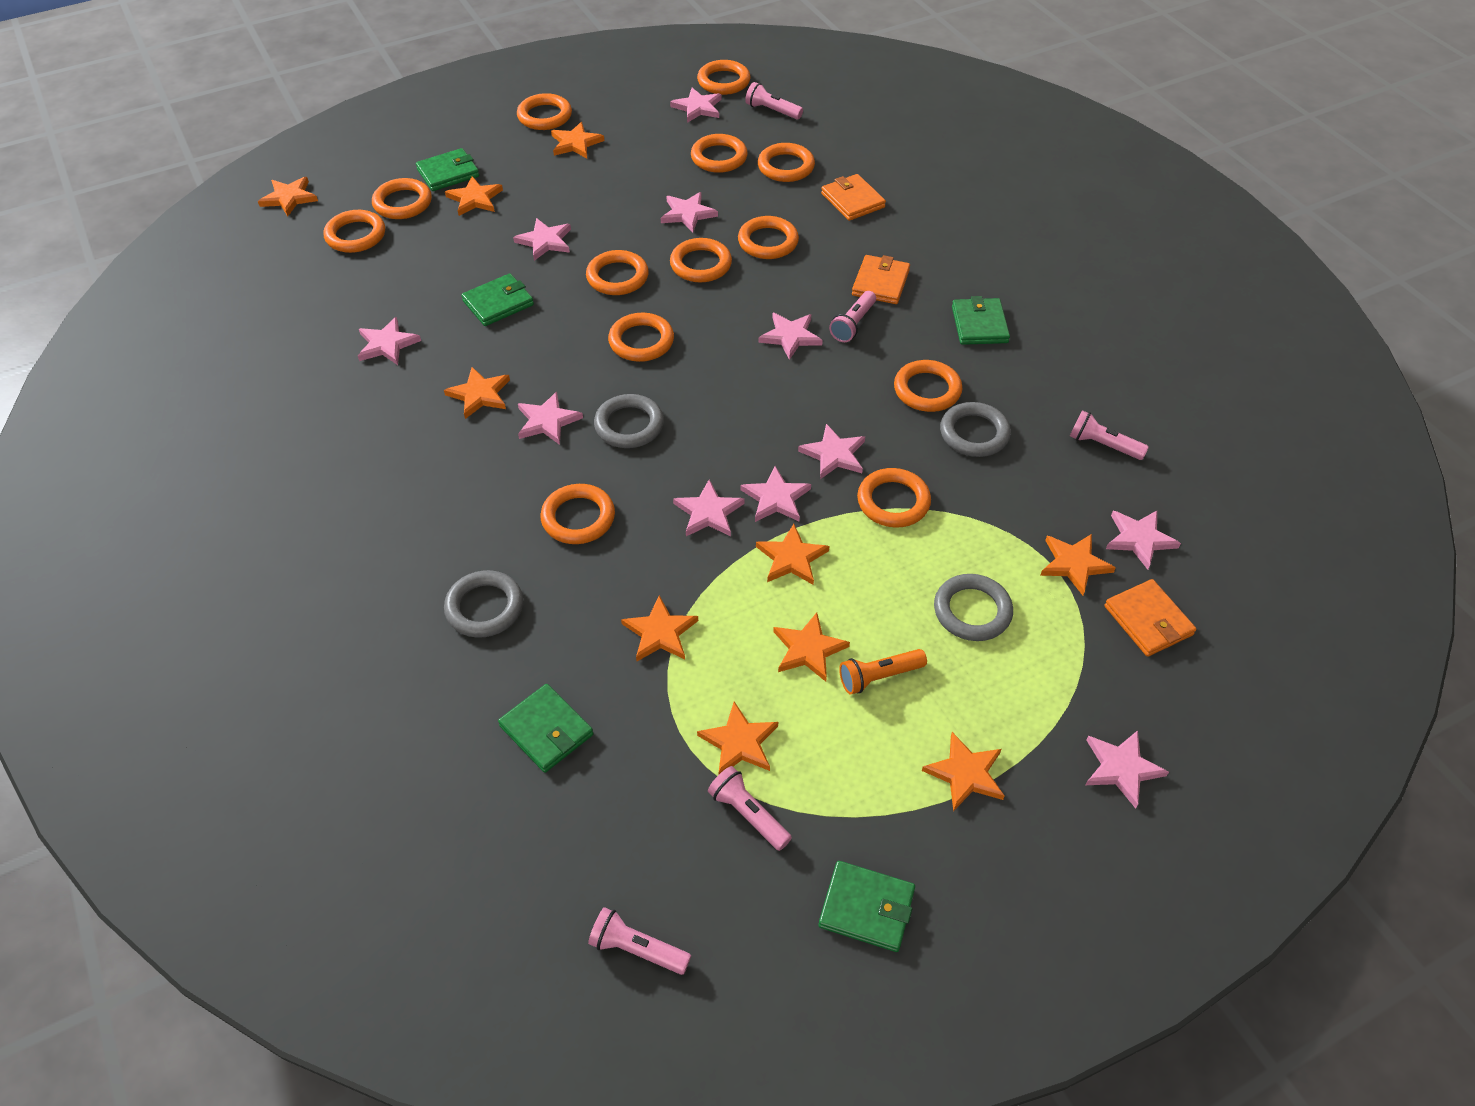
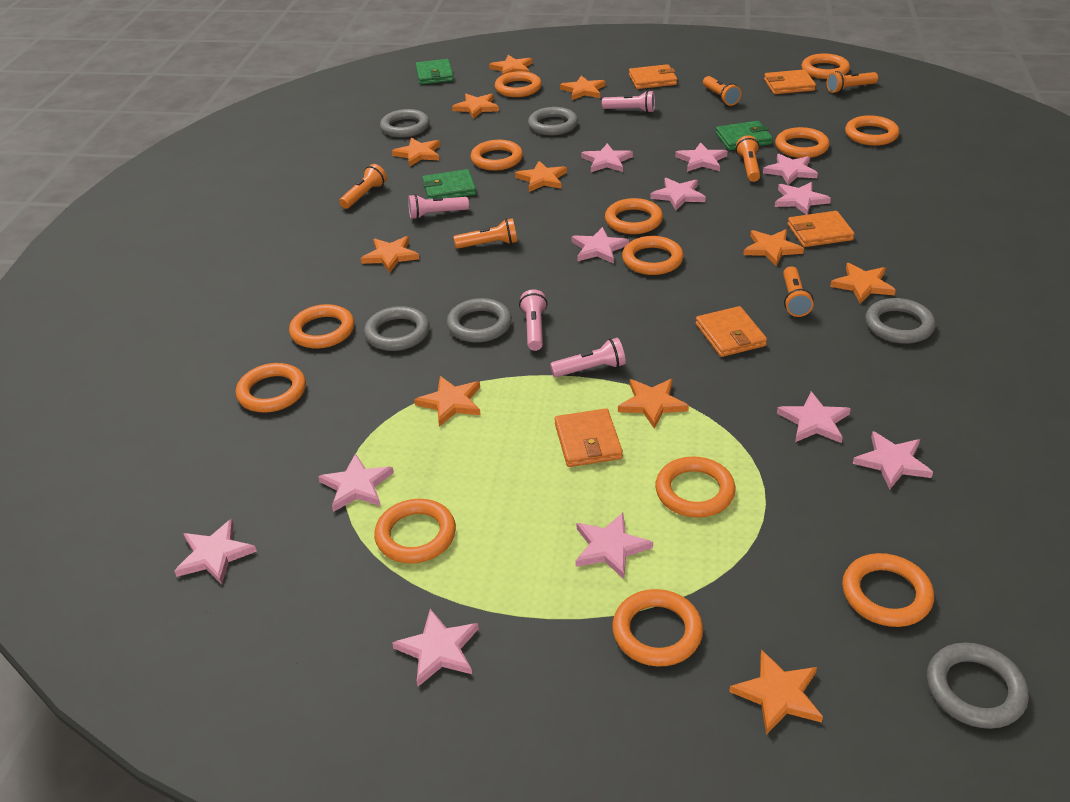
green wallet: 5 -> 3
grey ring: 4 -> 6
orange flashlight: 1 -> 6
orange star: 10 -> 11
orange wallet: 3 -> 5
pink flashlight: 5 -> 4
pink star: 11 -> 12

